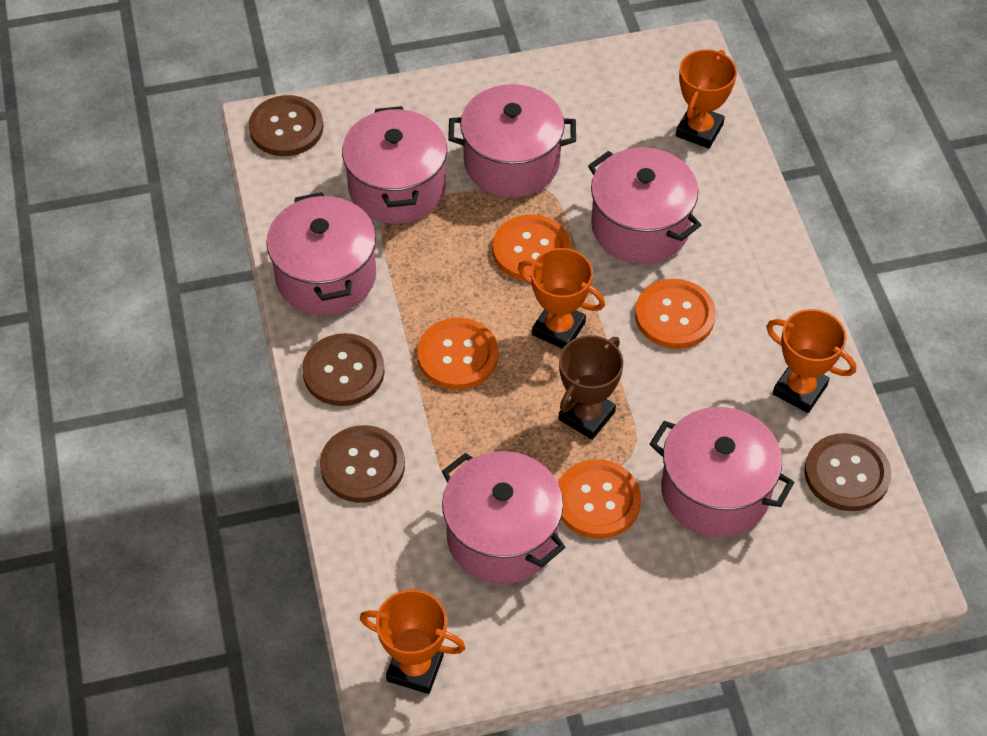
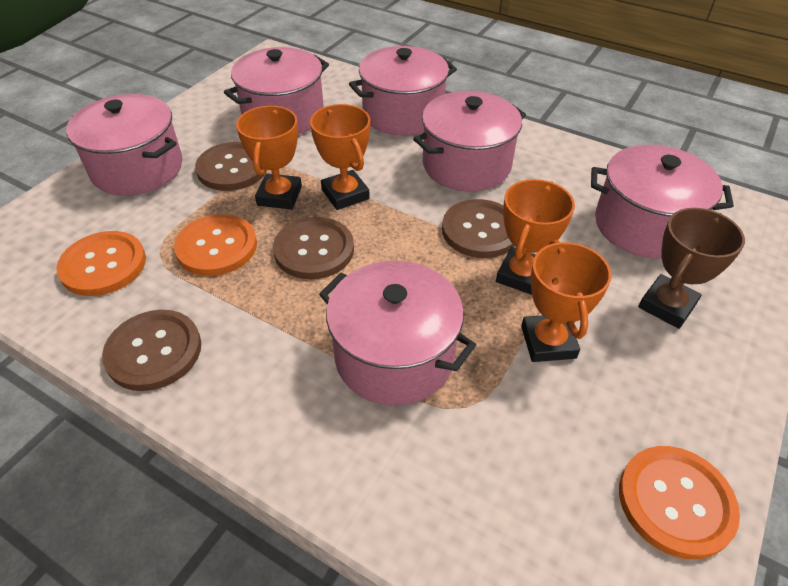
orange button: 4 -> 3

